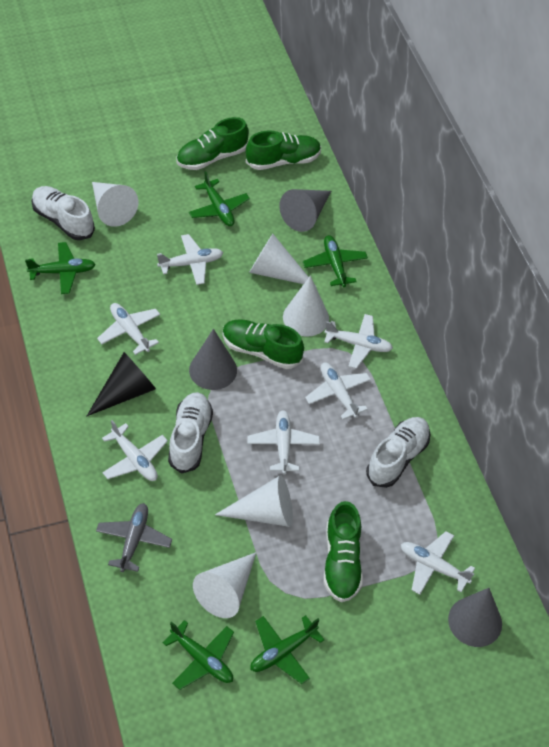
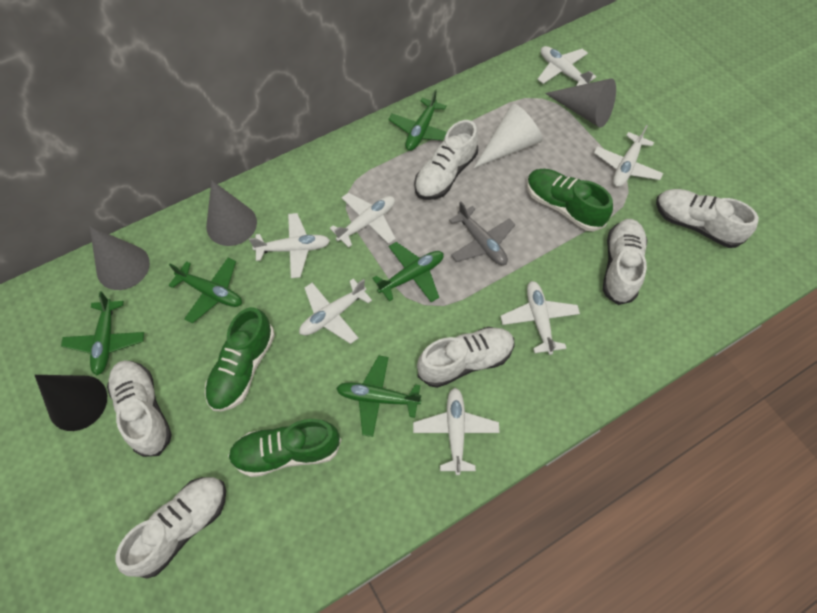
green shoe: 4 -> 3
white cone: 5 -> 1
white shoe: 3 -> 6

